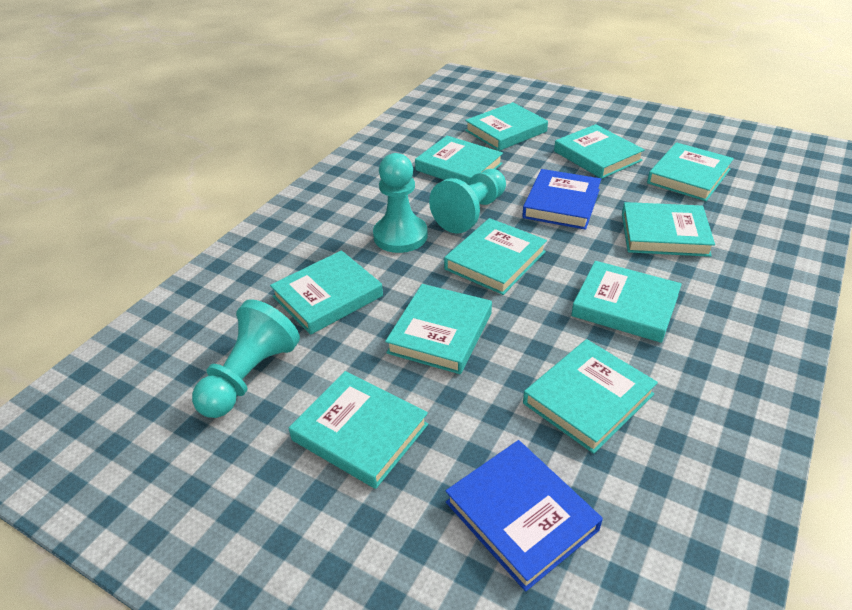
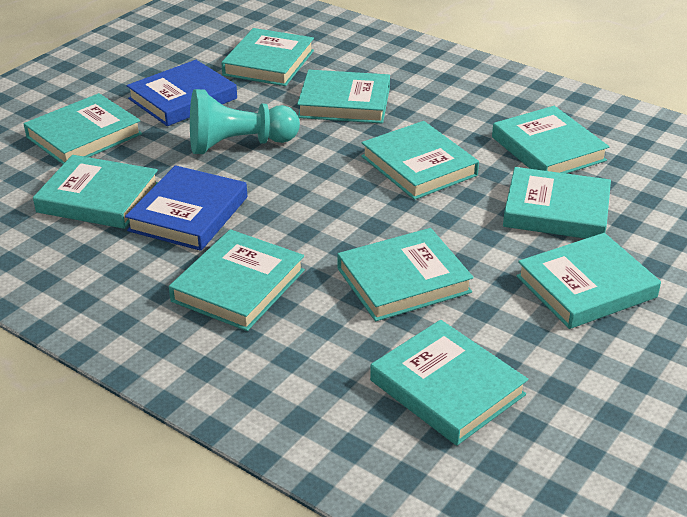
turquoise pawn: 3 -> 1

